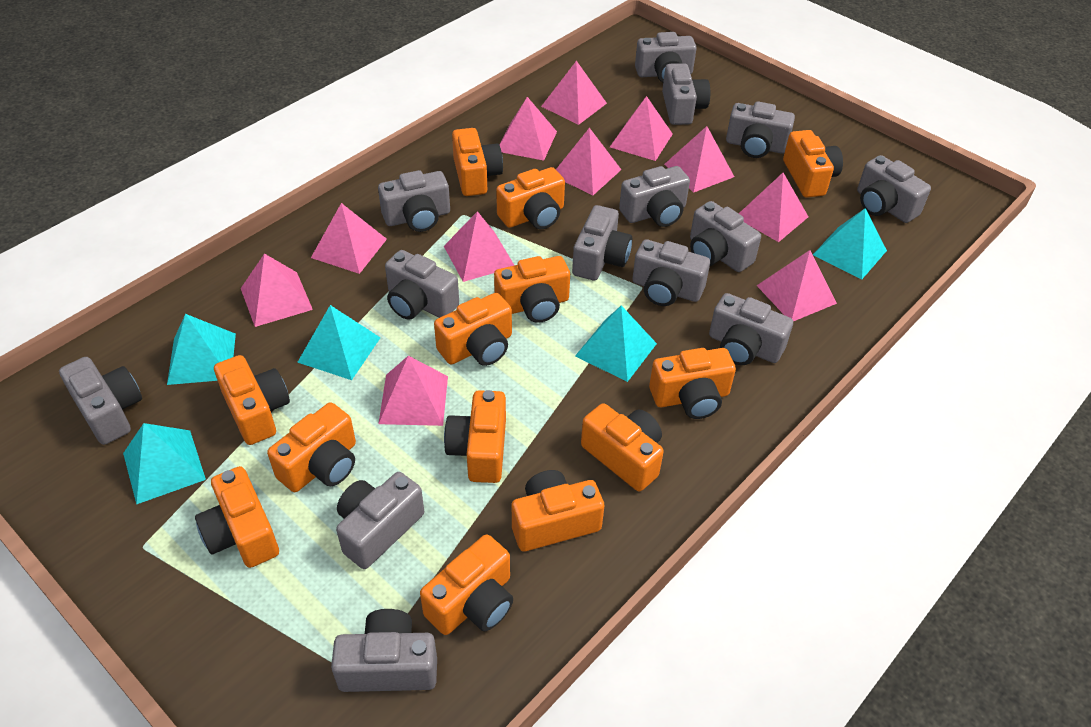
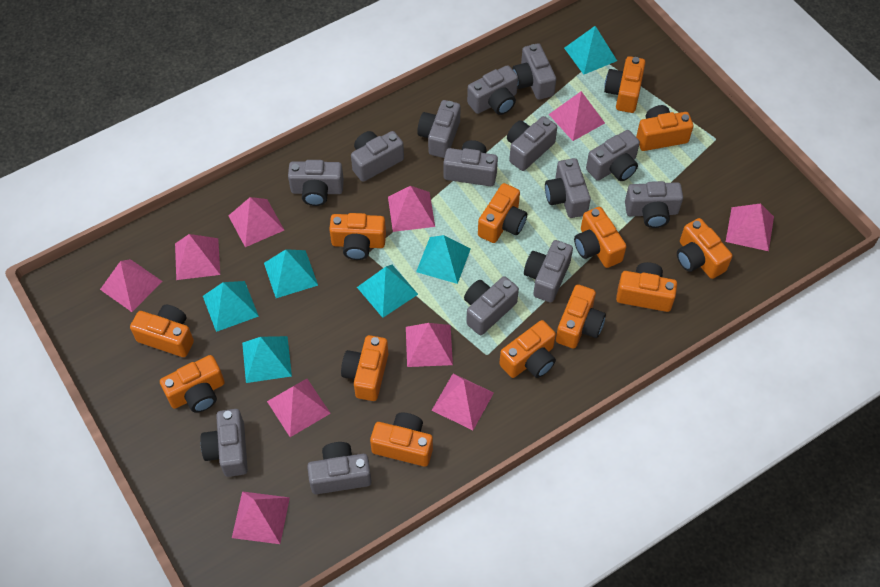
pink pyramid: 11 -> 10
turquoise pyramid: 5 -> 6

